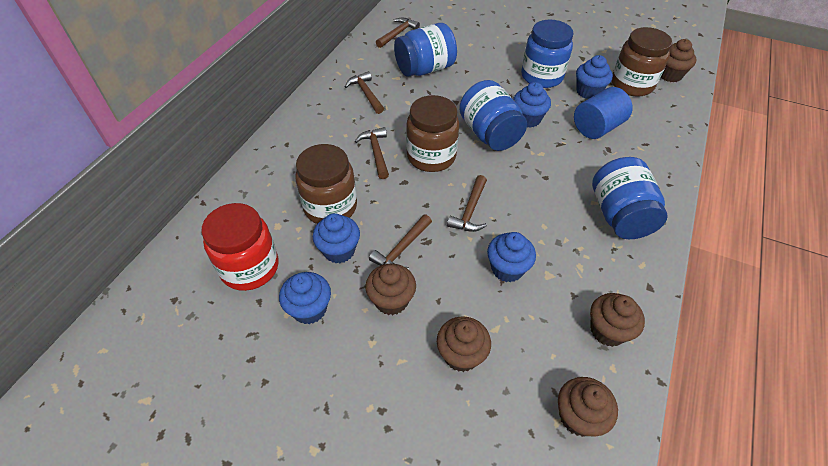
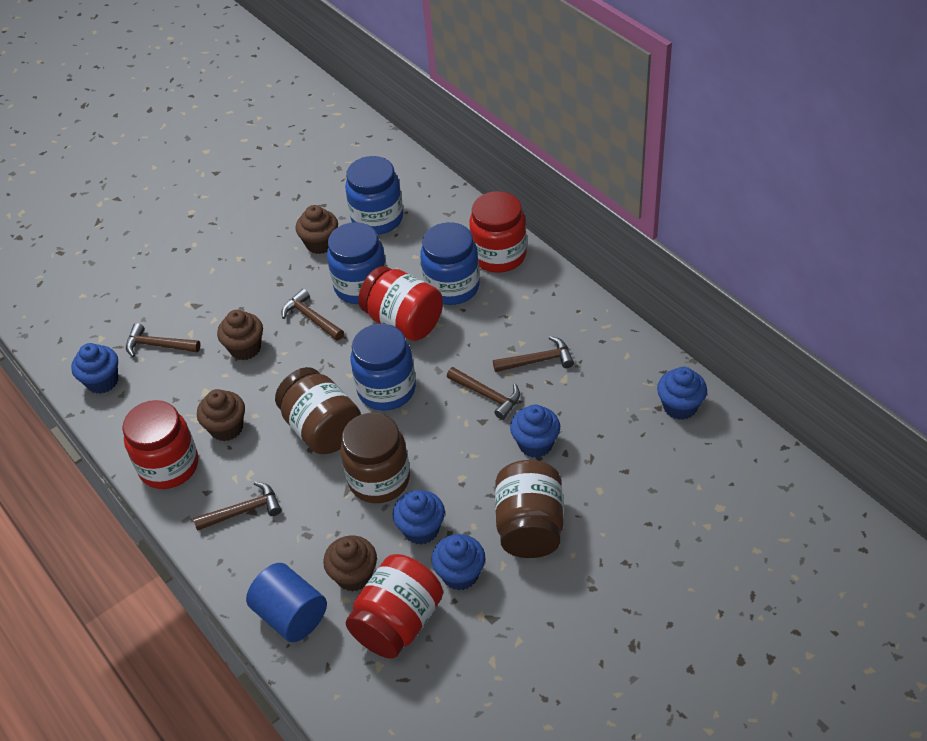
brown cupcake: 5 -> 4
red jar: 1 -> 4

